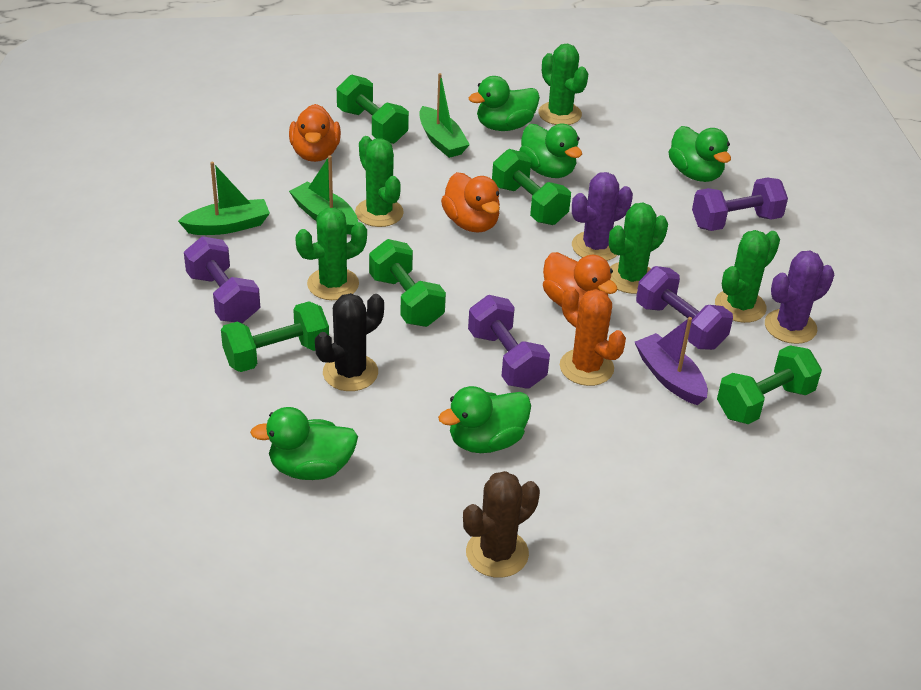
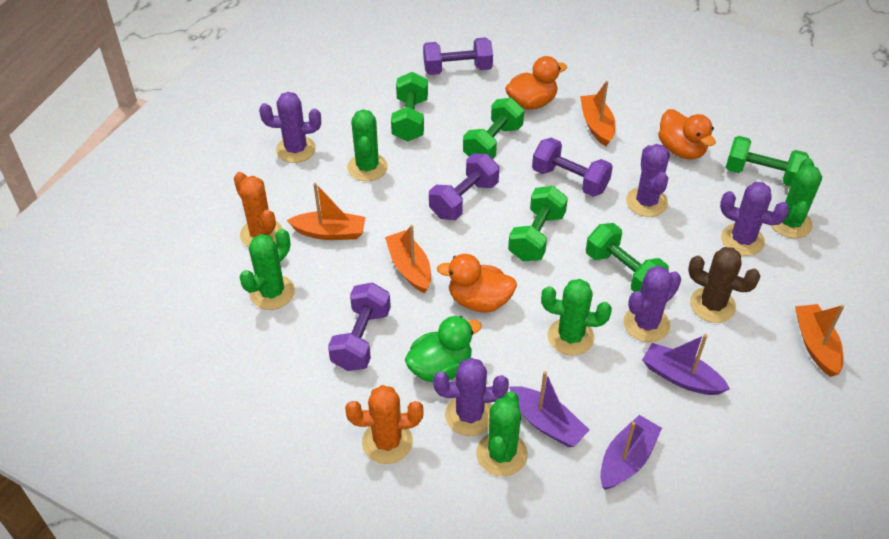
black cactus: 1 -> 0
green boat: 3 -> 0
green duck: 5 -> 1
orange boat: 0 -> 4
orange cactus: 1 -> 2
purple boat: 1 -> 3
purple cactus: 2 -> 5

